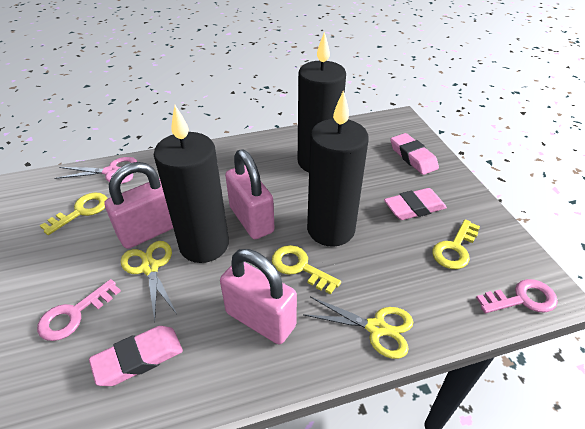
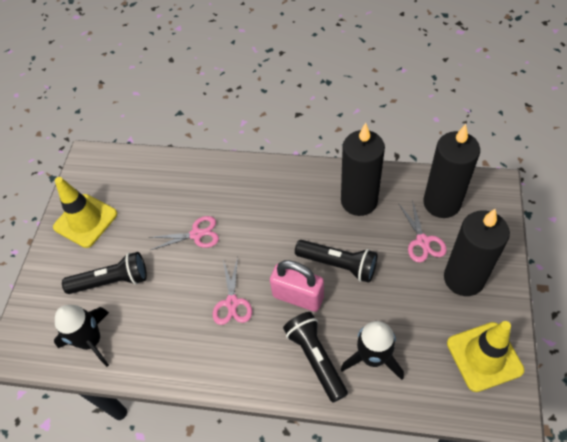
black flashlight: 0 -> 3
black rocket: 0 -> 2
pink eraser: 3 -> 0
pink key: 2 -> 0
pink padlock: 3 -> 1
pink scissors: 1 -> 3
yellow key: 3 -> 0
yellow scissors: 2 -> 0
yellow traffic cone: 0 -> 2

